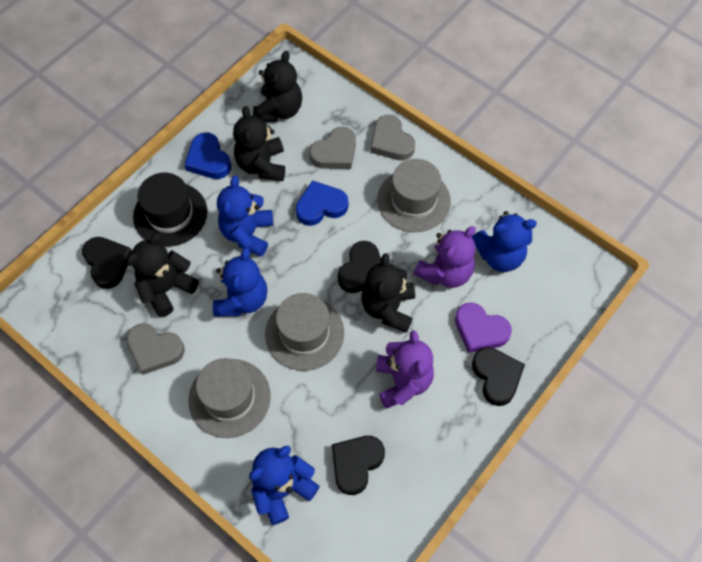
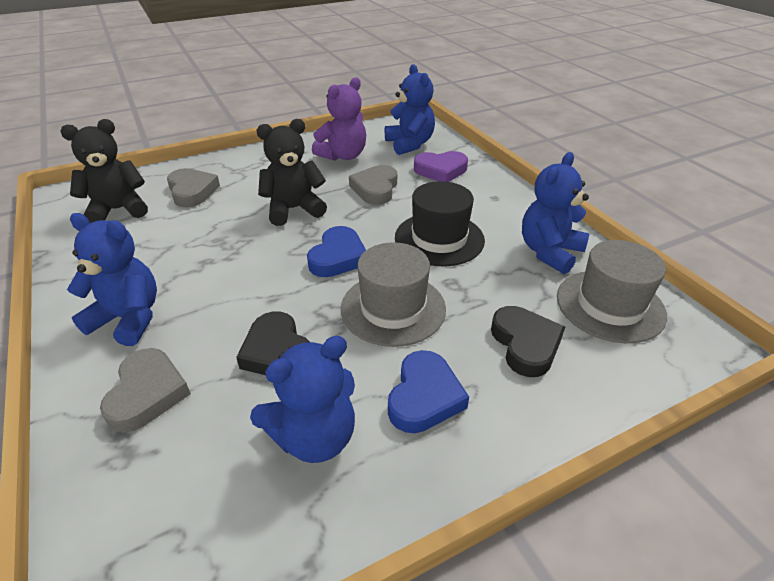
black heart: 4 -> 2
black teddy bear: 4 -> 2
grey hat: 3 -> 2
purple teddy bear: 2 -> 1

